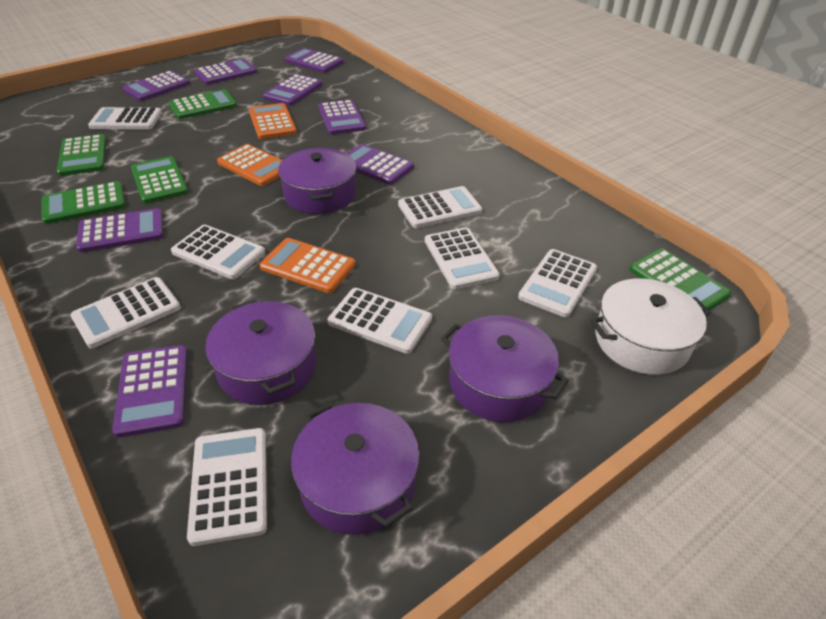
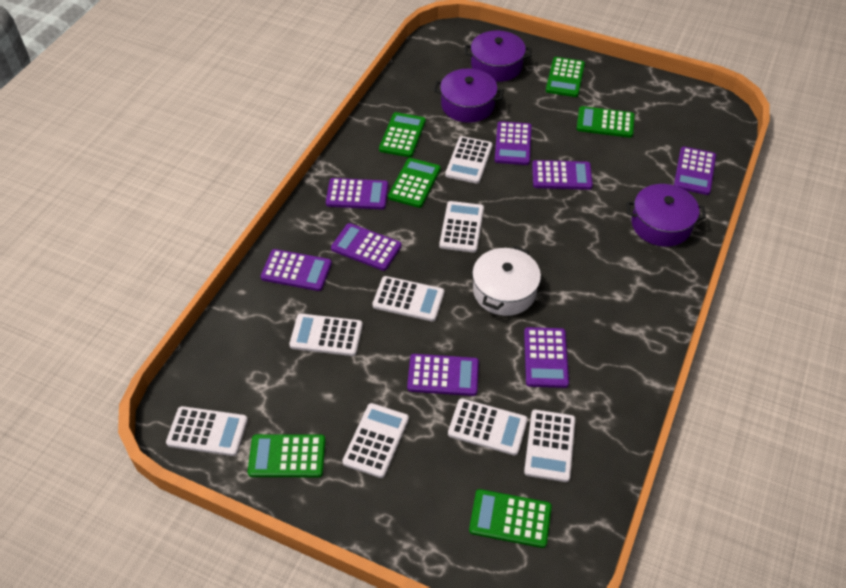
green calculator: 5 -> 6
orange calculator: 3 -> 0
purple pot: 4 -> 3

